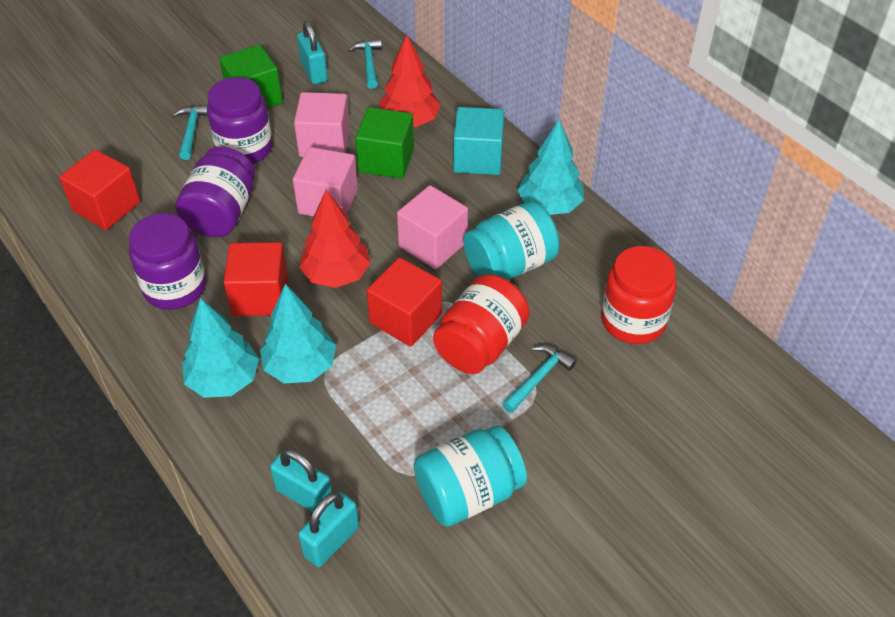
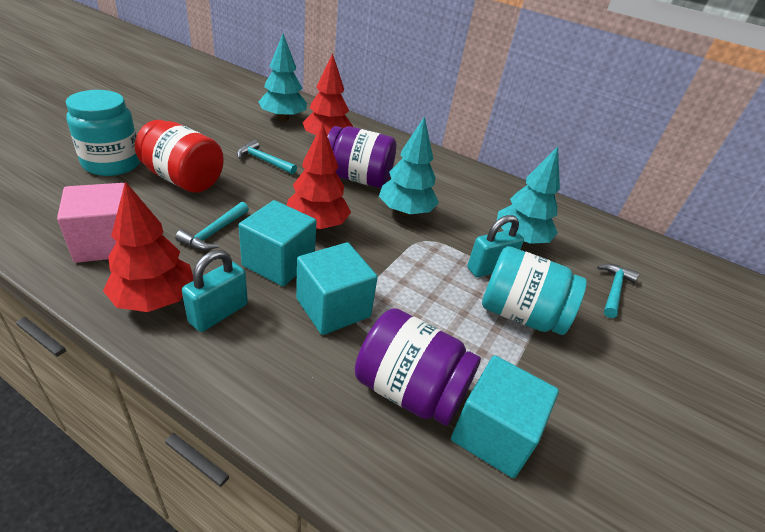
green cube: 2 -> 0
pink cube: 3 -> 1
purple jar: 3 -> 2
red cube: 3 -> 0
red jar: 2 -> 1
red tree: 2 -> 3
turquoise cube: 1 -> 3
turquoise padlock: 3 -> 2

